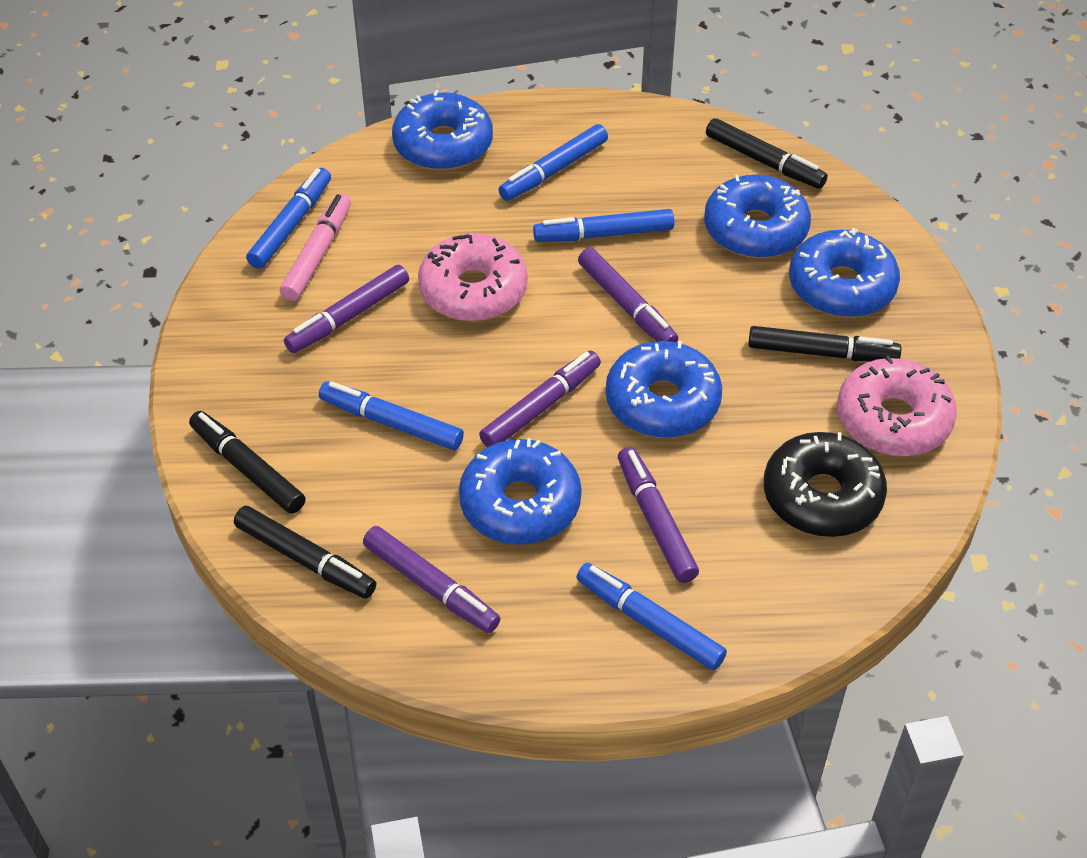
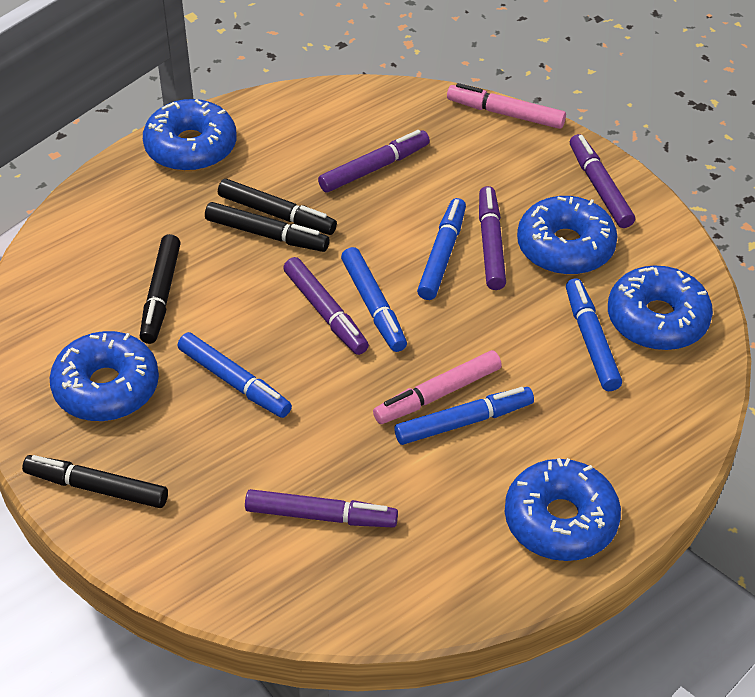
black donut: 1 -> 0
pink donut: 2 -> 0
pink marker: 1 -> 2

